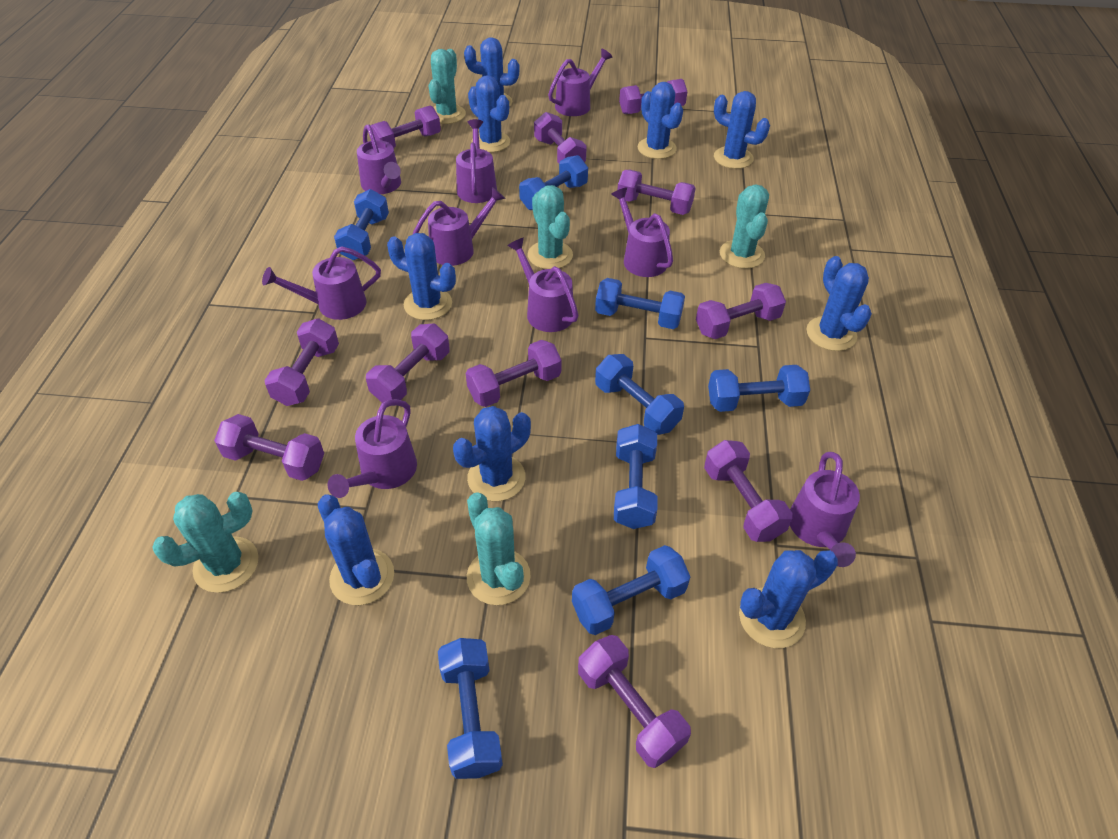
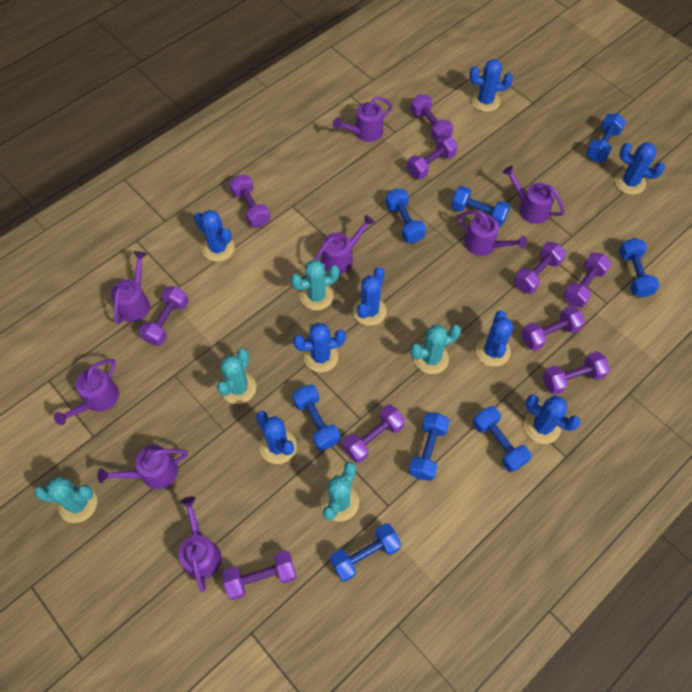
blue cactus: 9 -> 8
purple dumbbell: 11 -> 10
purple watering can: 9 -> 8

